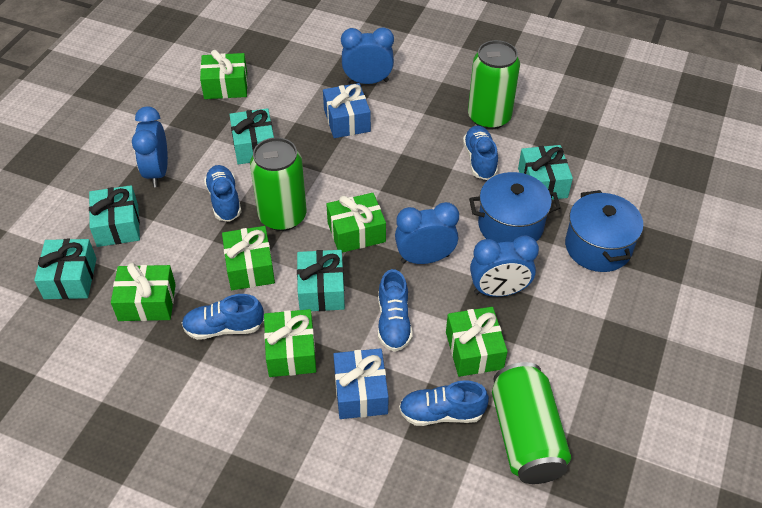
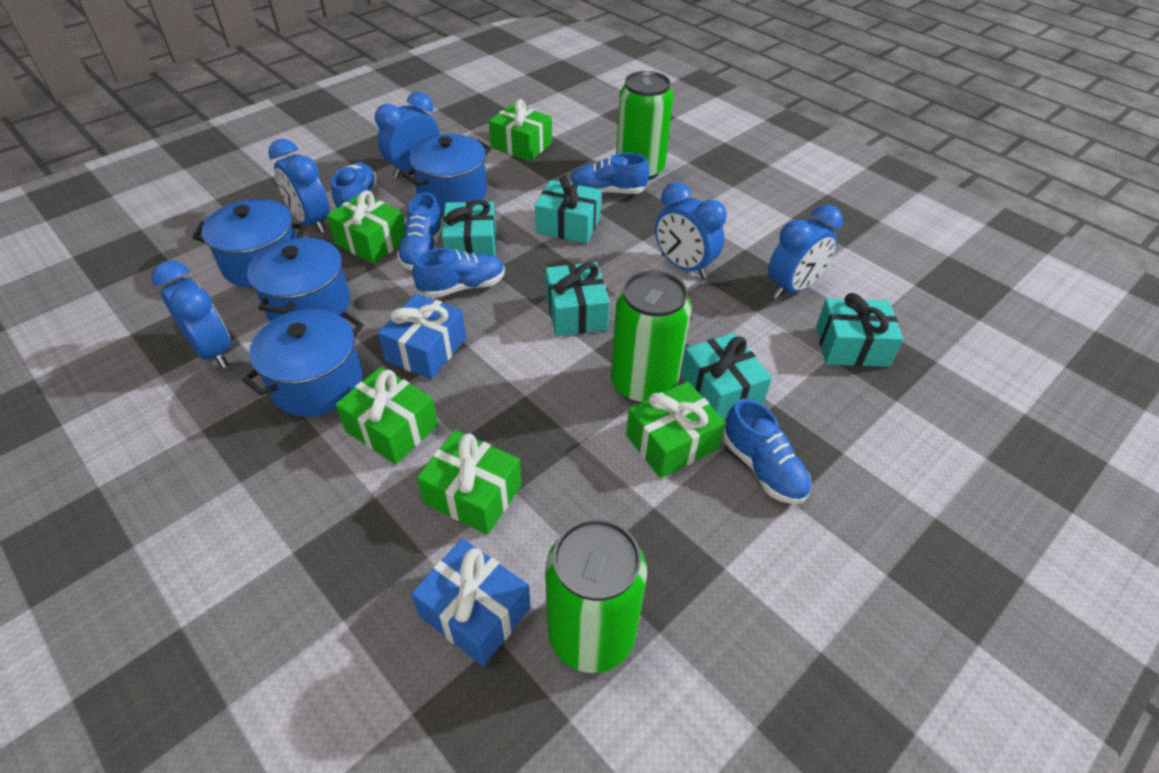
blue clock: 4 -> 5
blue pot: 2 -> 4
green gift: 6 -> 5

